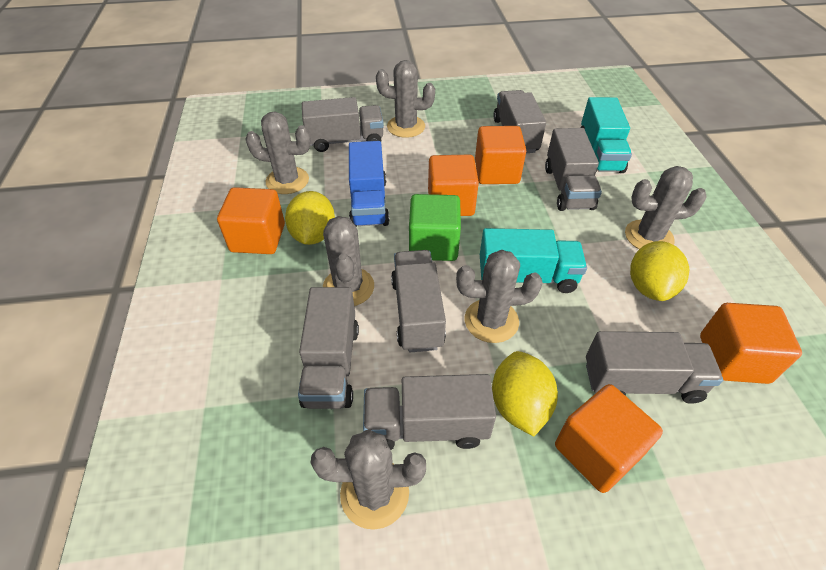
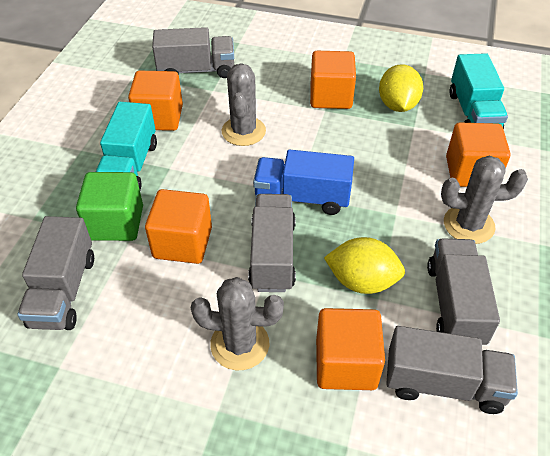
grey cactus: 6 -> 3
grey truck: 7 -> 5
yellow lemon: 3 -> 2

